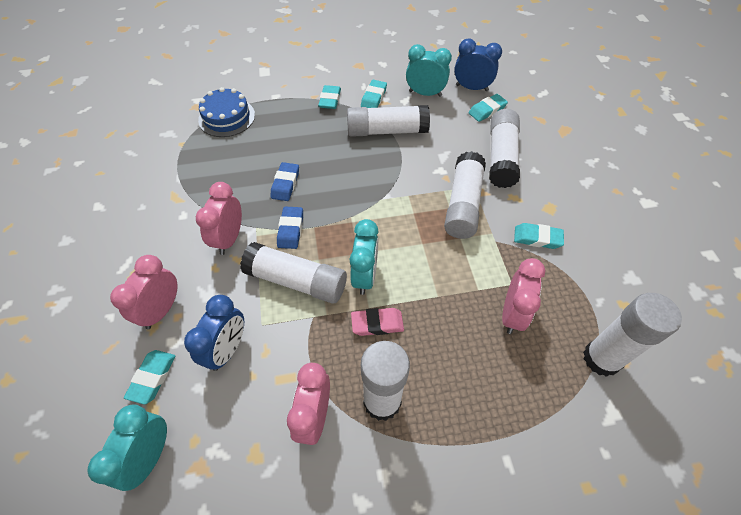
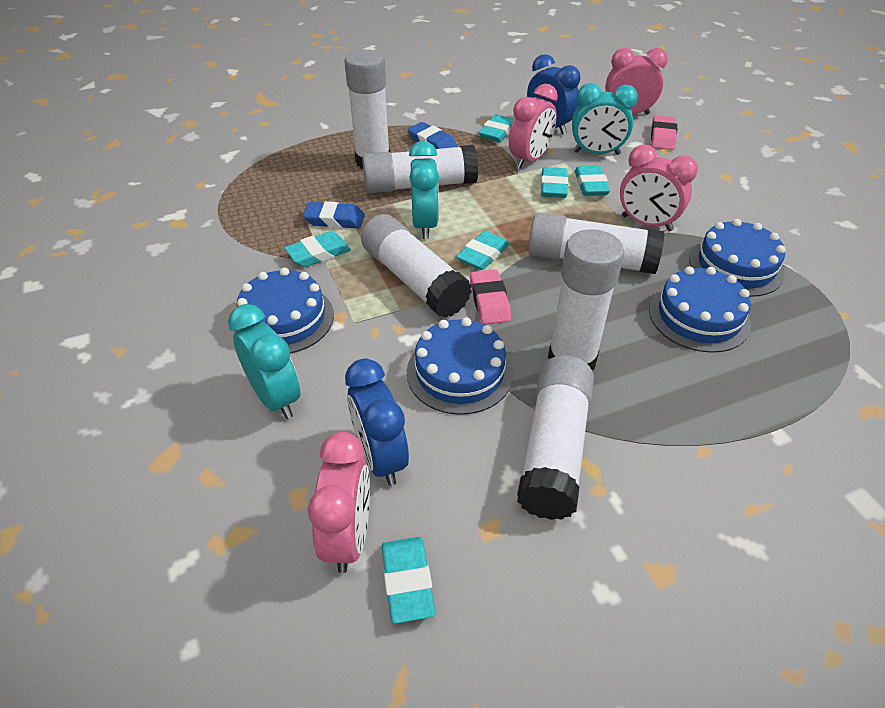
blue cake: 1 -> 4
pink eraser: 1 -> 2
turquoise eraser: 5 -> 6

